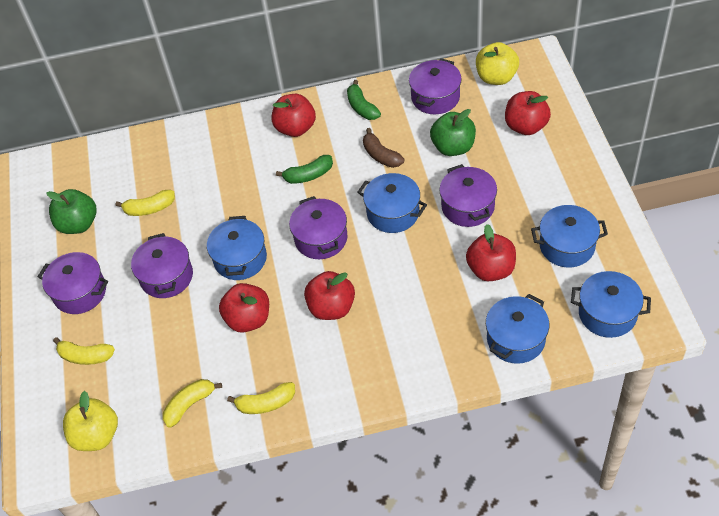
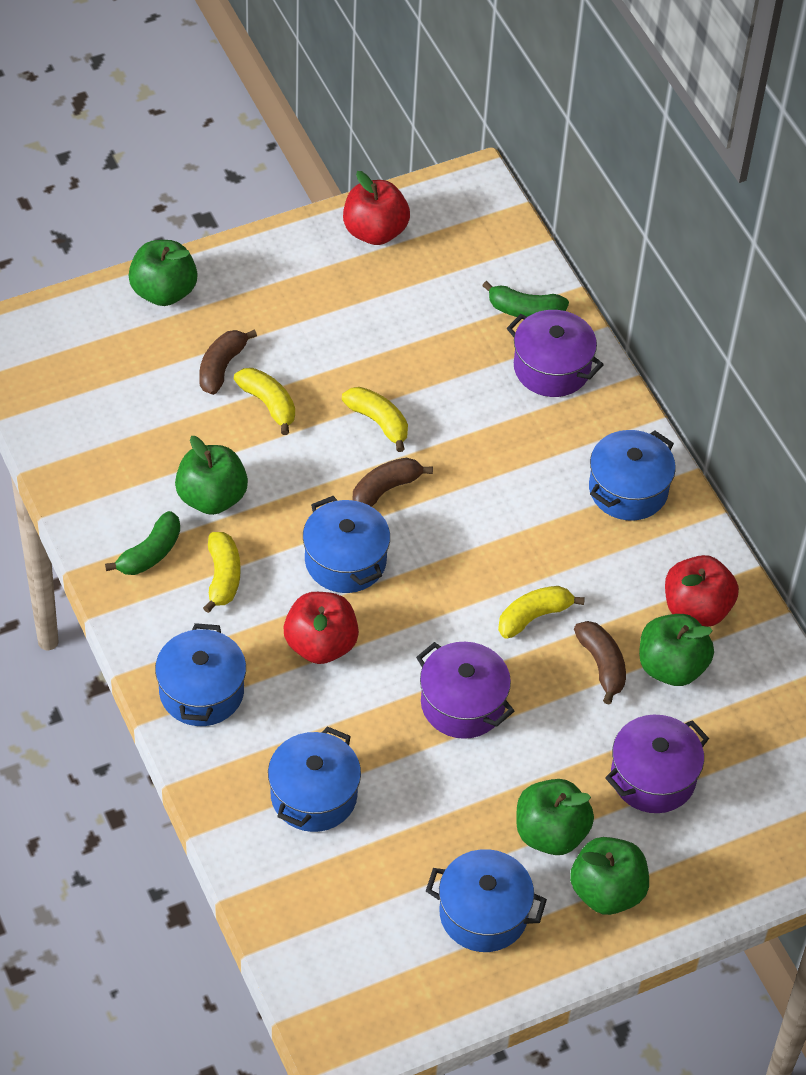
brown banana: 1 -> 3
green apple: 2 -> 5
purple pot: 5 -> 3
red apple: 5 -> 3
yellow apple: 2 -> 0

